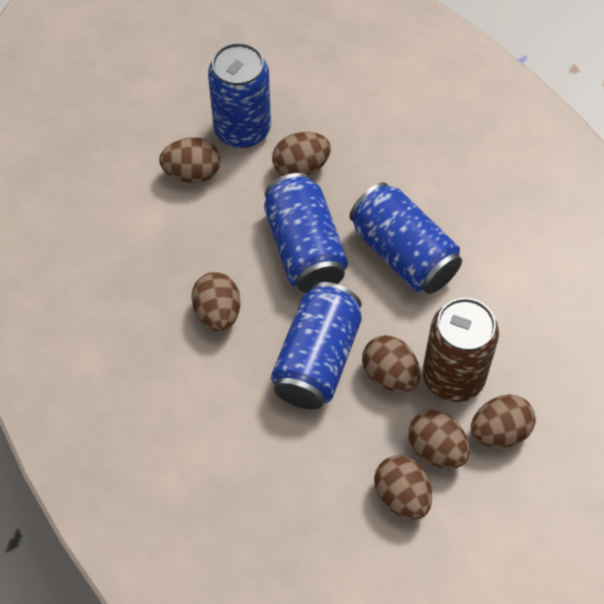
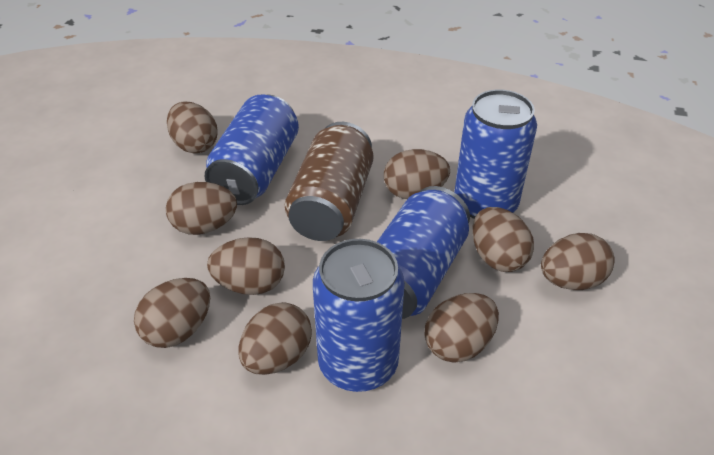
brown egg: 7 -> 9

